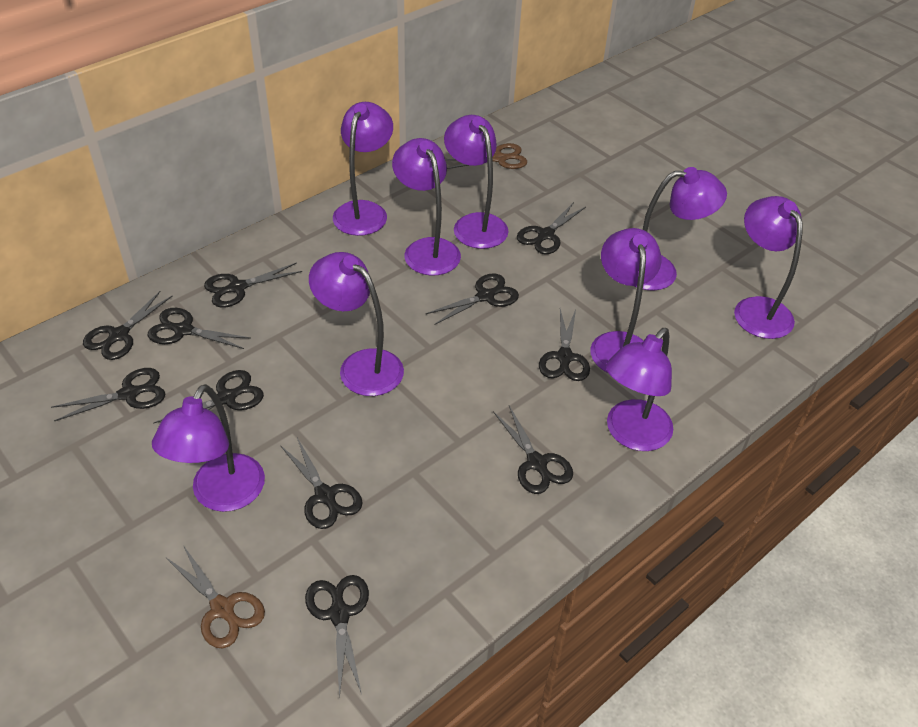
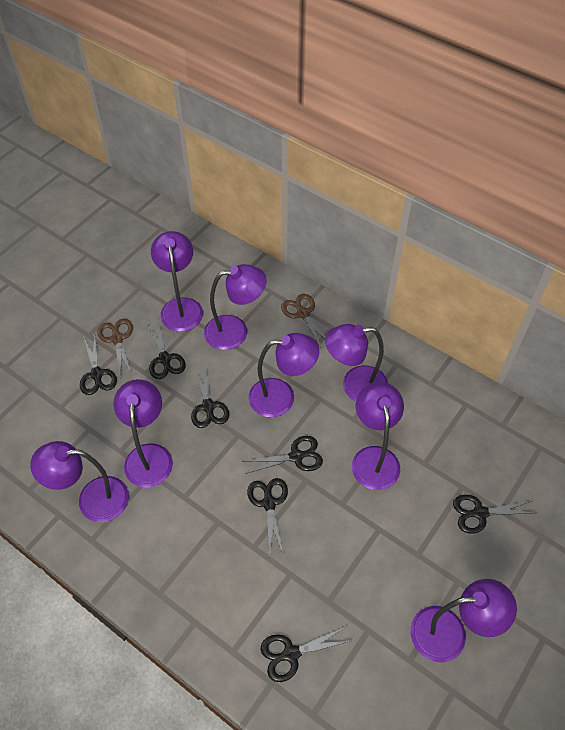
black scissors: 11 -> 7
purple lamp: 9 -> 8

